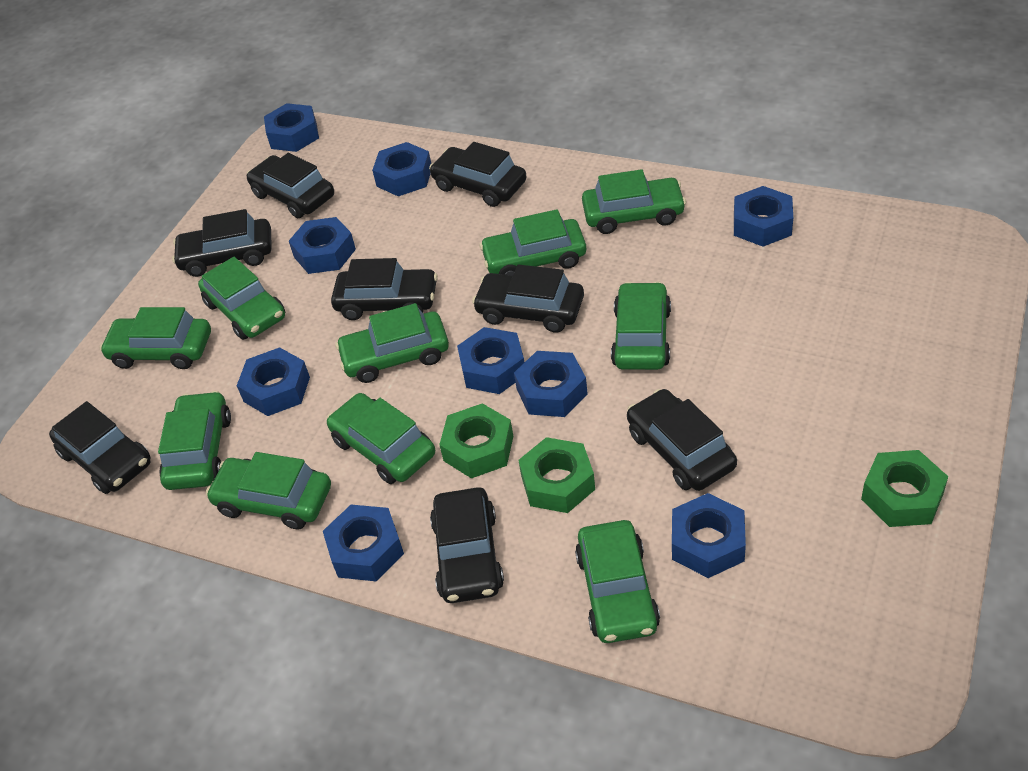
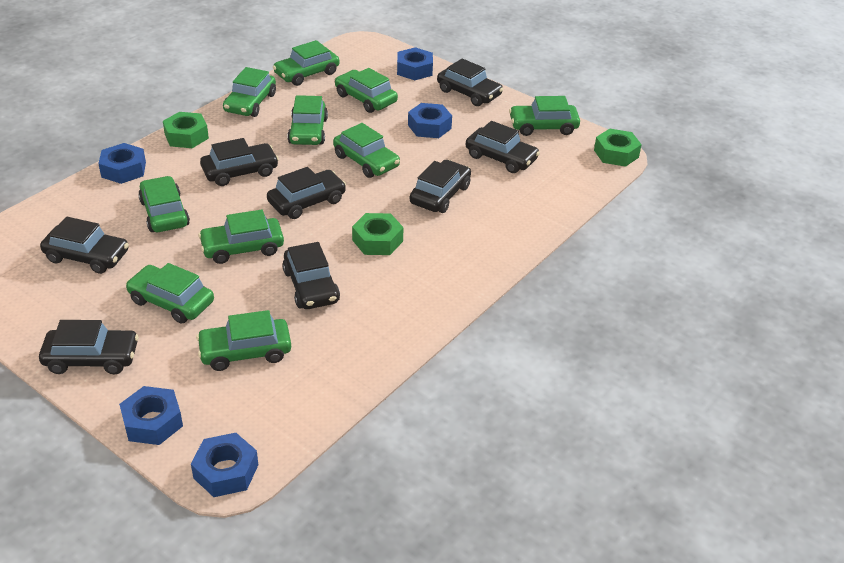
blue nut: 9 -> 5

